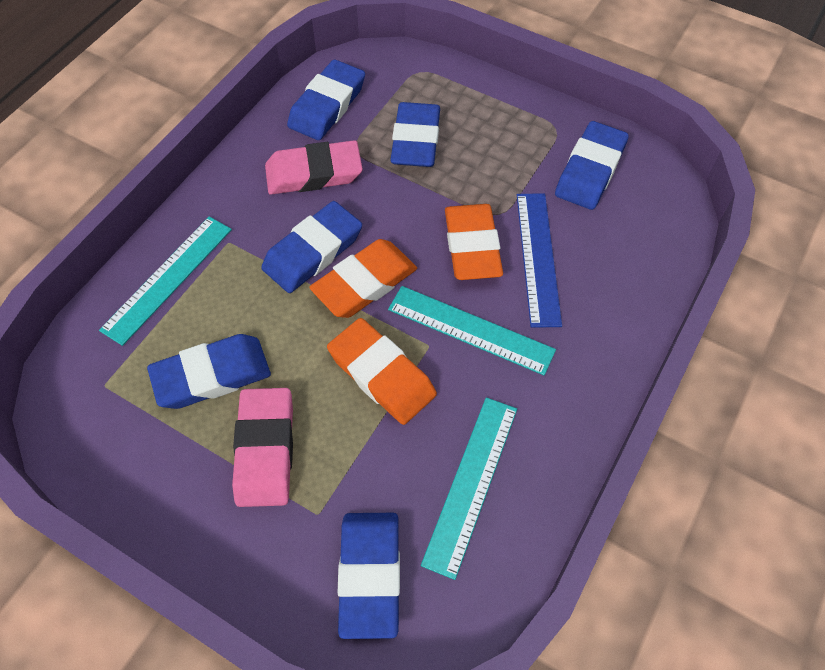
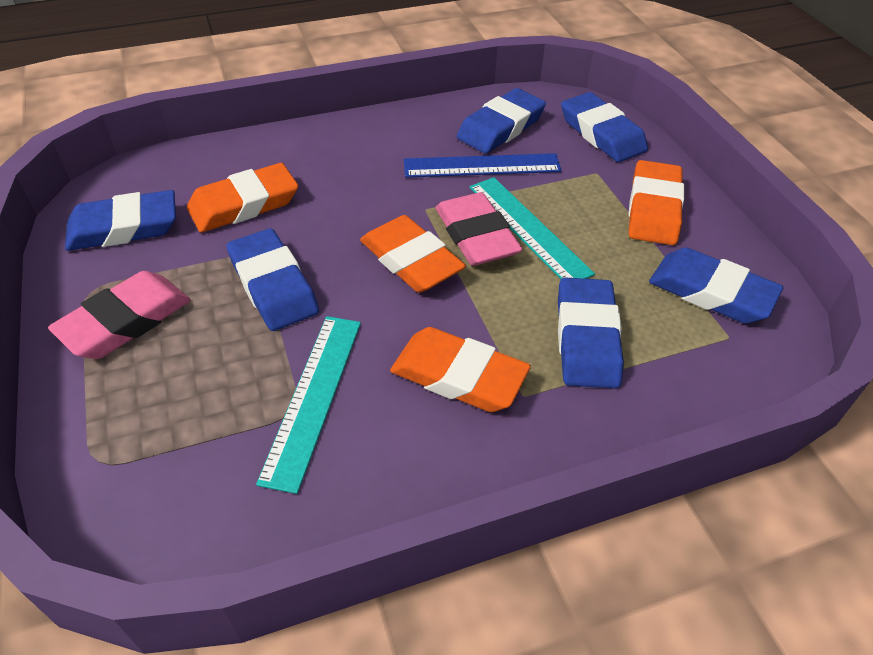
orange eraser: 3 -> 4
turquoise ruler: 3 -> 2

